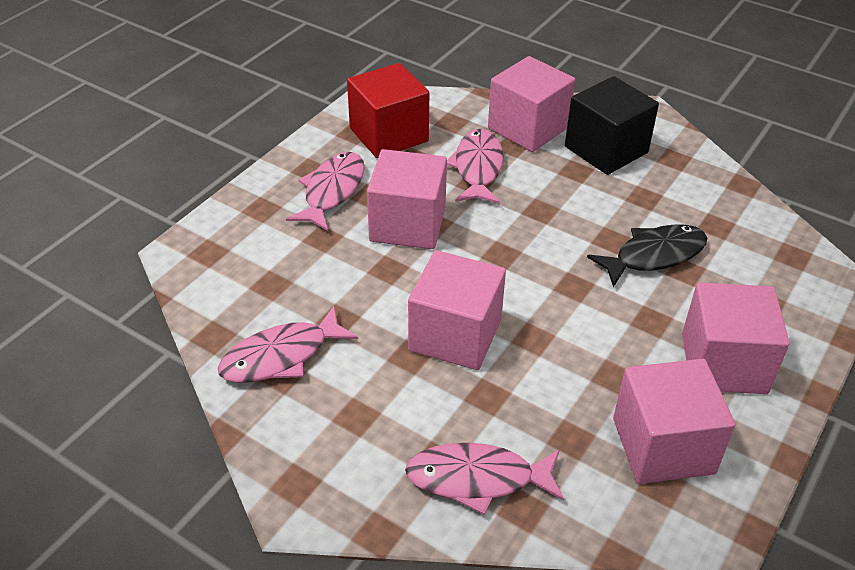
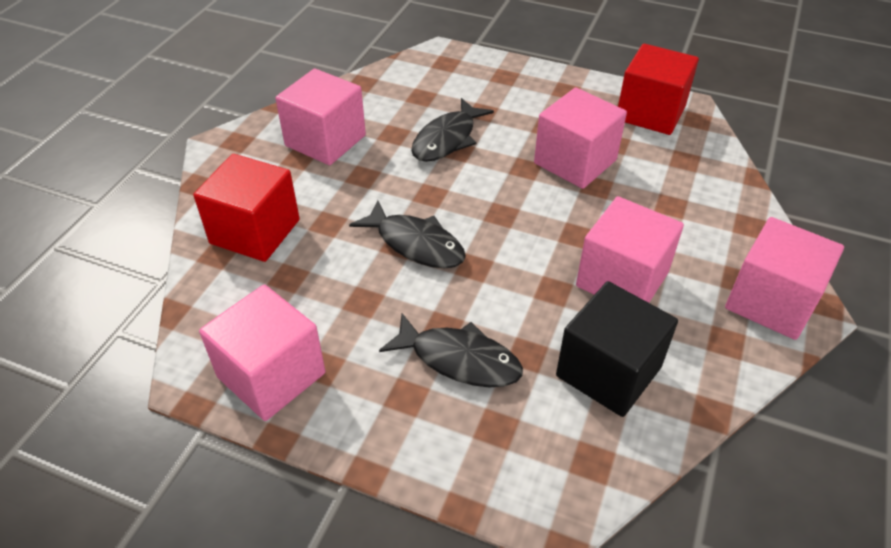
black fish: 1 -> 3
pink fish: 4 -> 0
red cube: 1 -> 2

